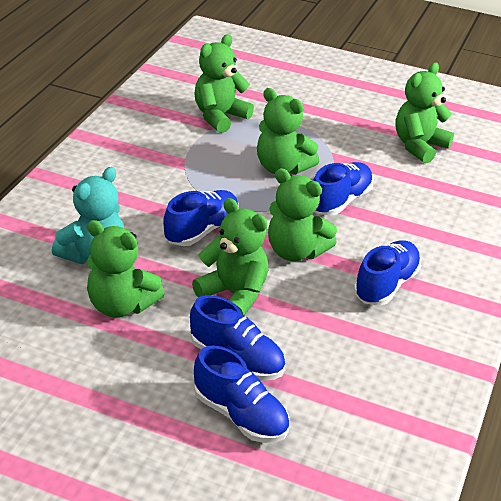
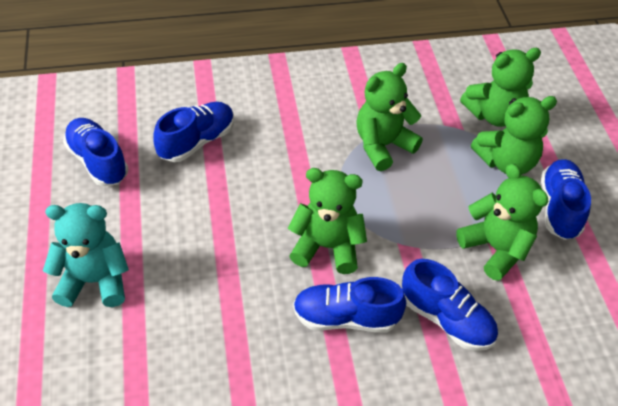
green teddy bear: 6 -> 5

